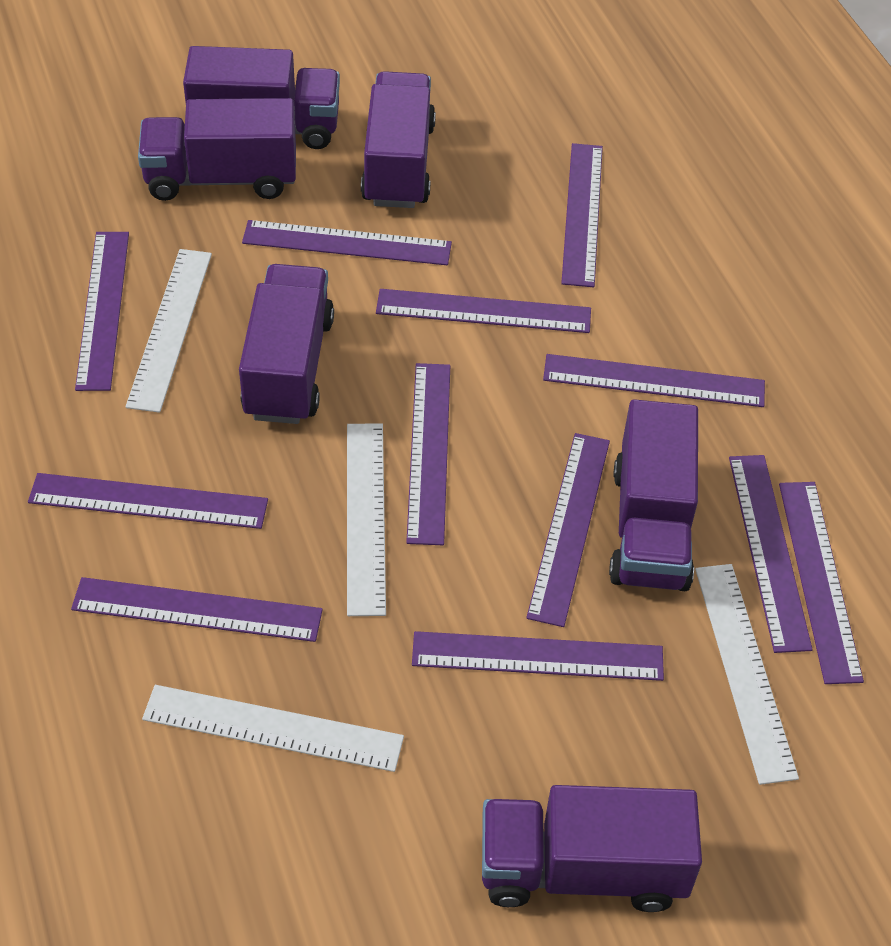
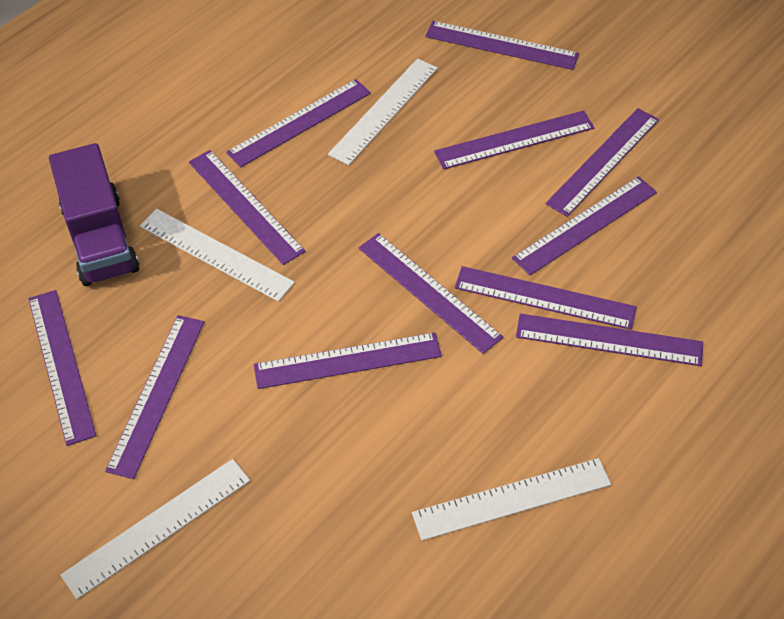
purple truck: 6 -> 1

